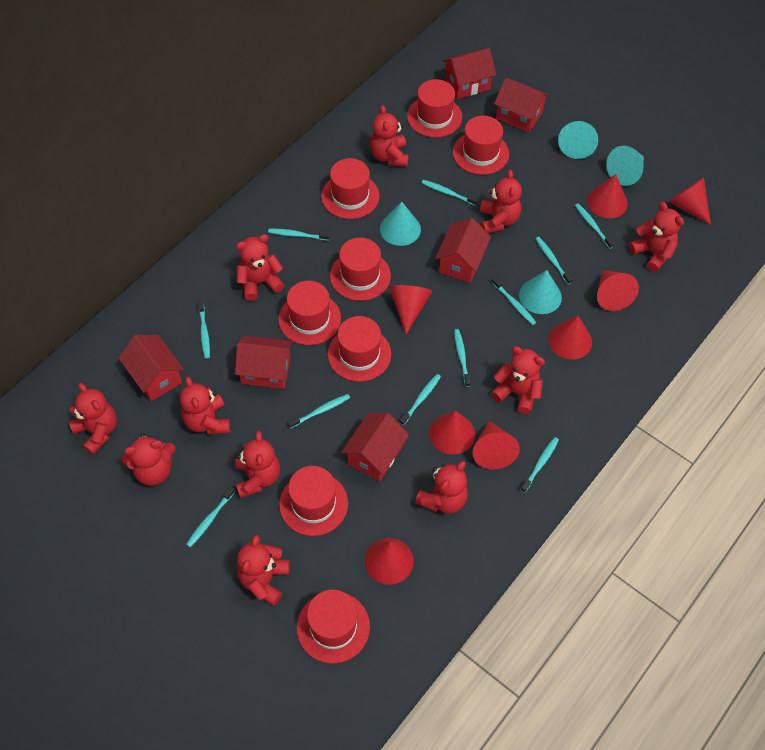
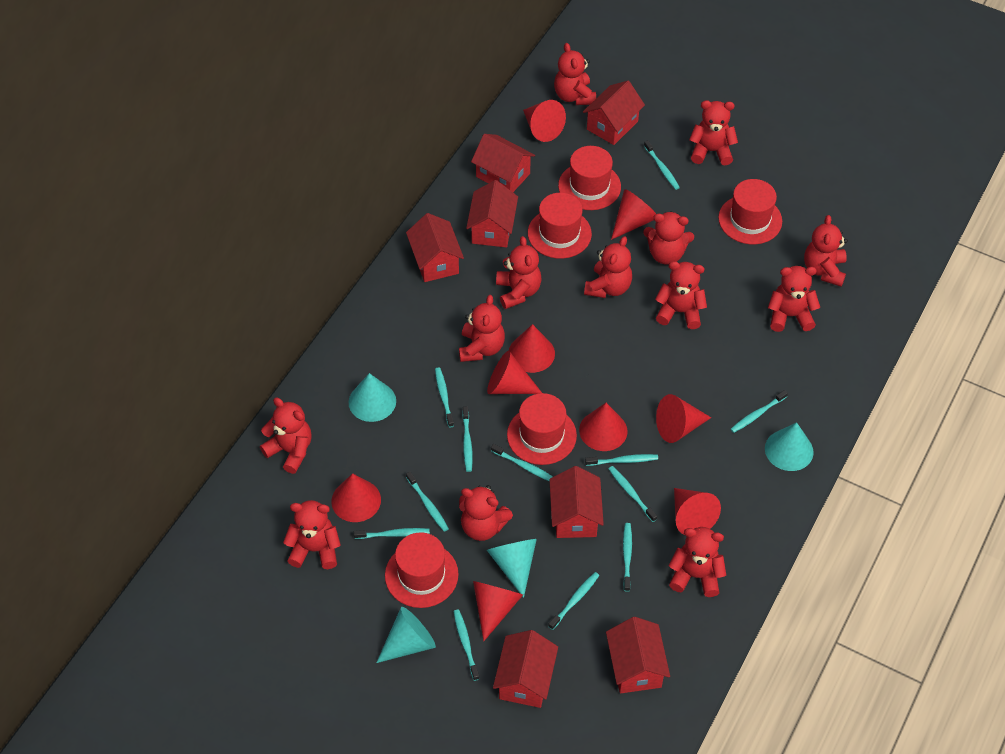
red cone: 8 -> 9
red hat: 8 -> 5
red house: 6 -> 7
red teddy bear: 11 -> 13
turquoise toothbrush: 11 -> 12

